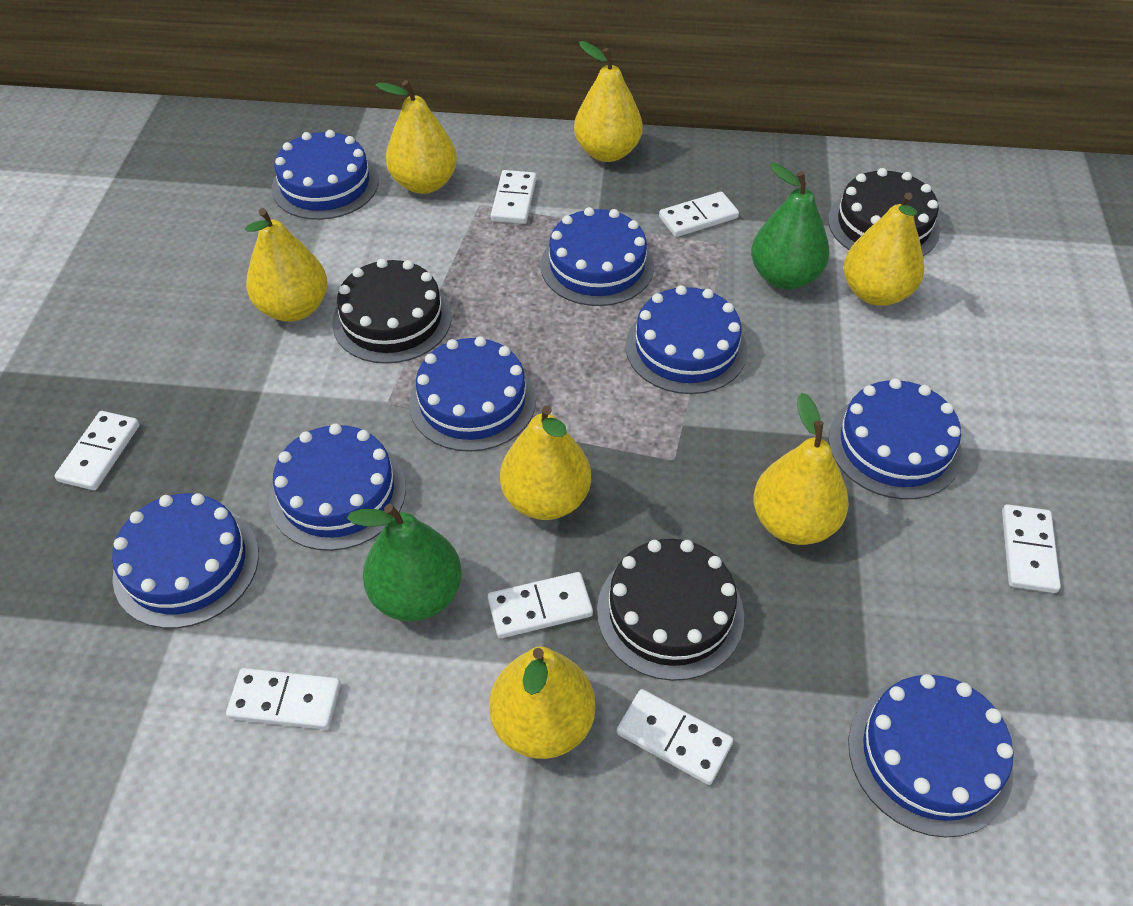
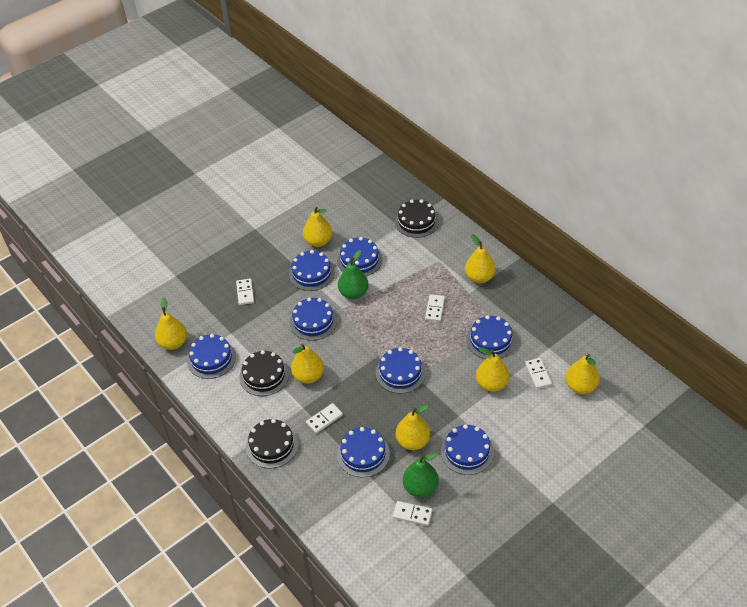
white domino: 7 -> 5

